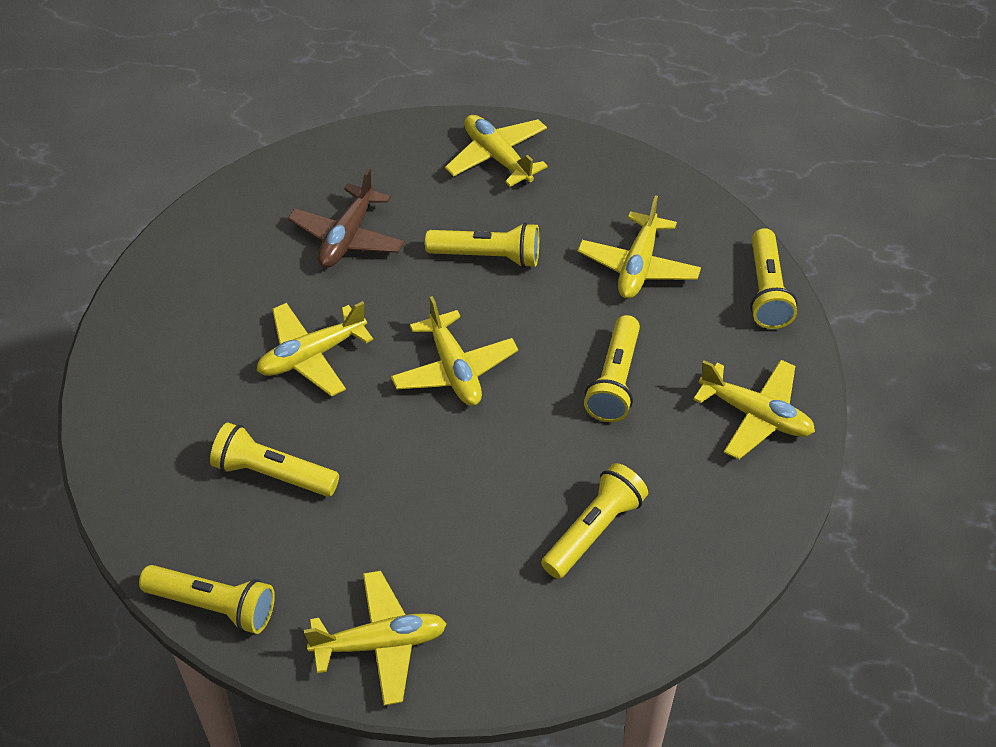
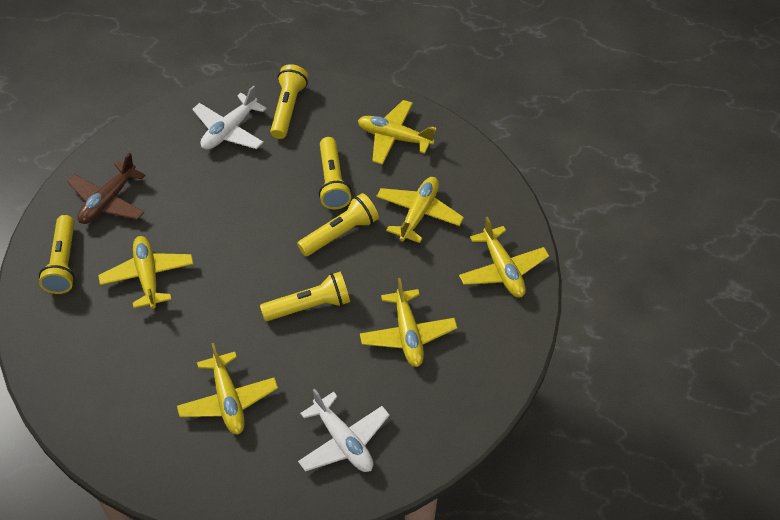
white plane: 0 -> 2
yellow flashlight: 6 -> 5

